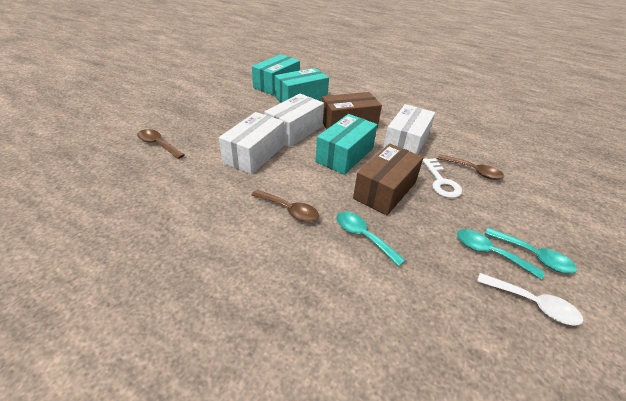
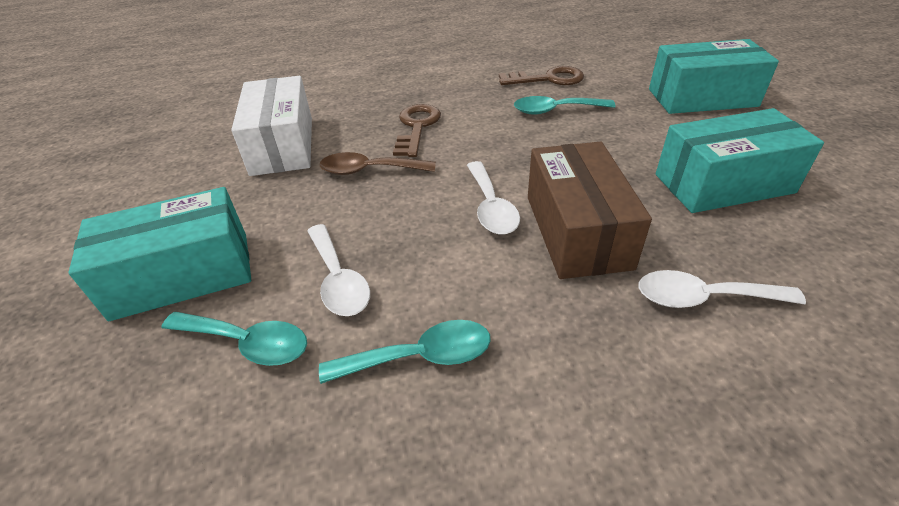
brown box: 2 -> 1
brown key: 0 -> 2
brown spoon: 3 -> 1
white box: 3 -> 1
white key: 1 -> 0
white spoon: 1 -> 3

